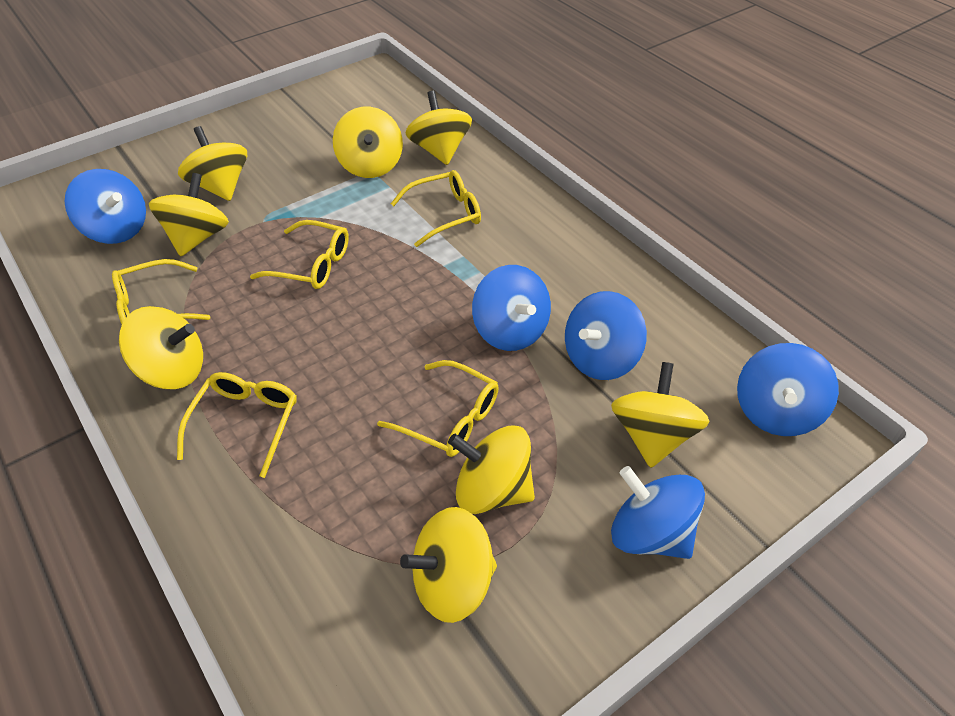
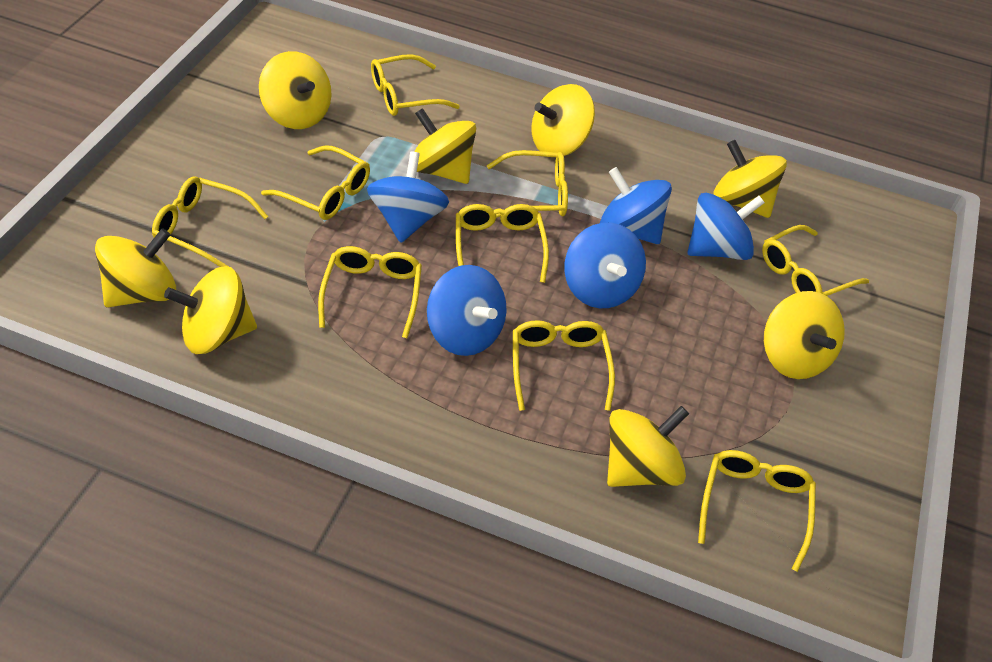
yellow glasses: 5 -> 9

